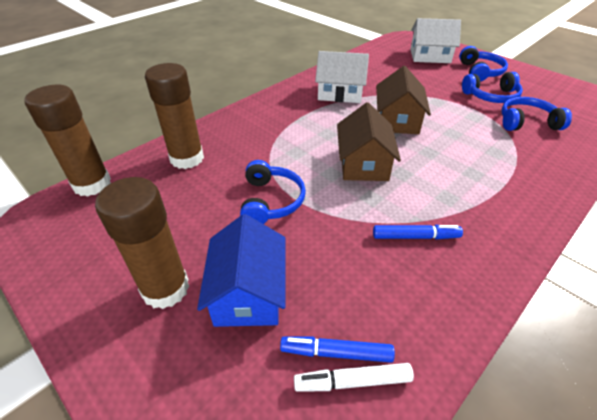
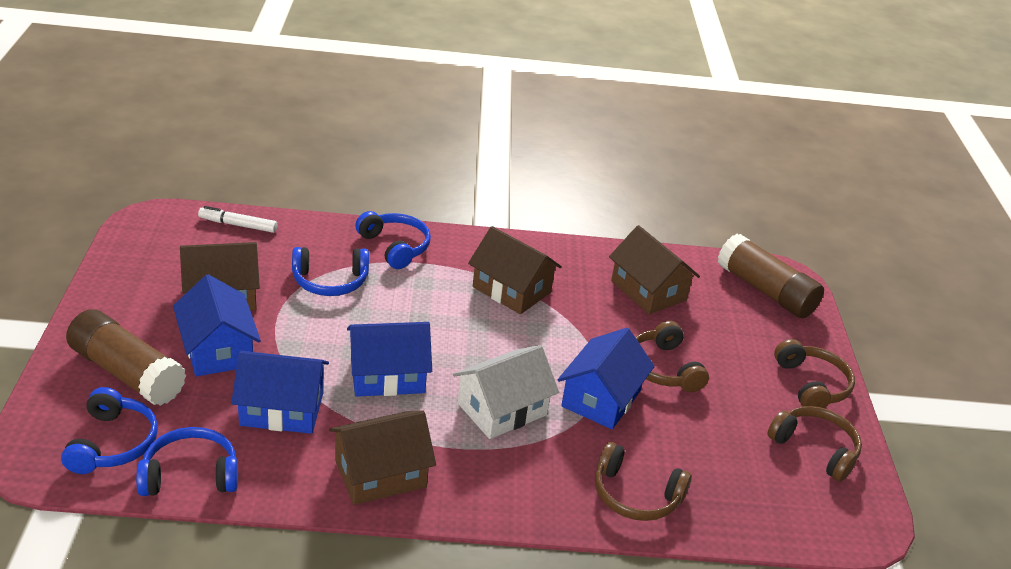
blue house: 1 -> 4
blue marker: 2 -> 0
brown glue stick: 3 -> 2
brown headphones: 0 -> 4
brown house: 2 -> 4
white house: 2 -> 1

